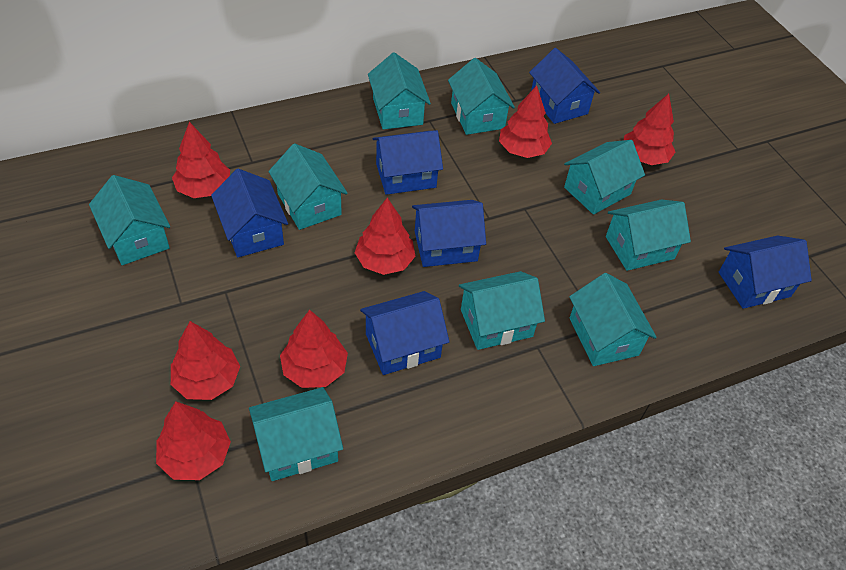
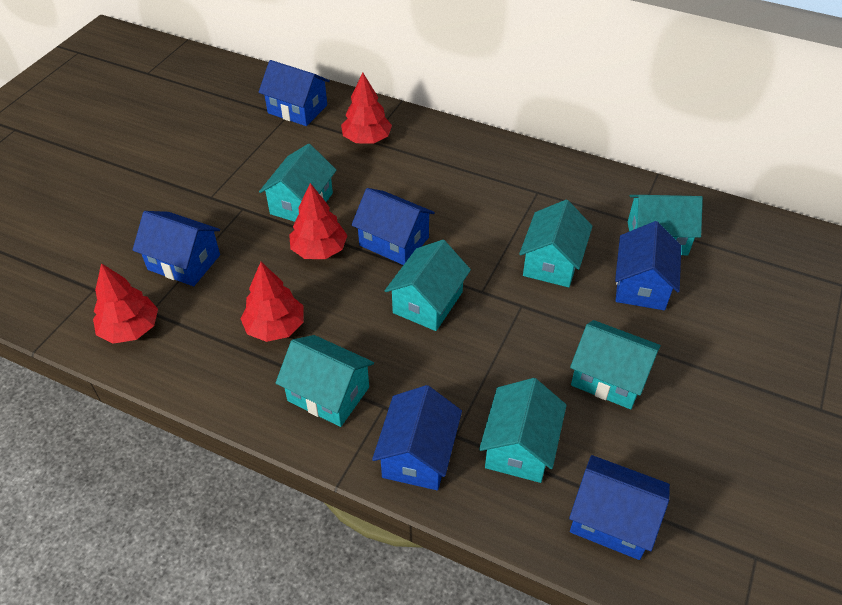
red tree: 7 -> 4
turquoise house: 9 -> 7

